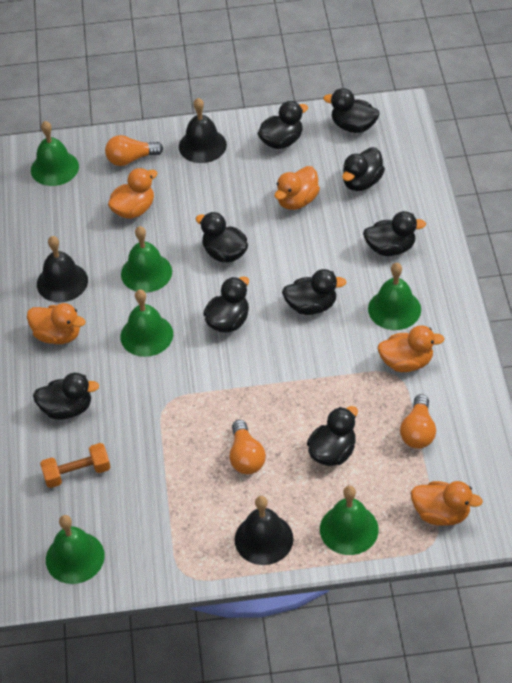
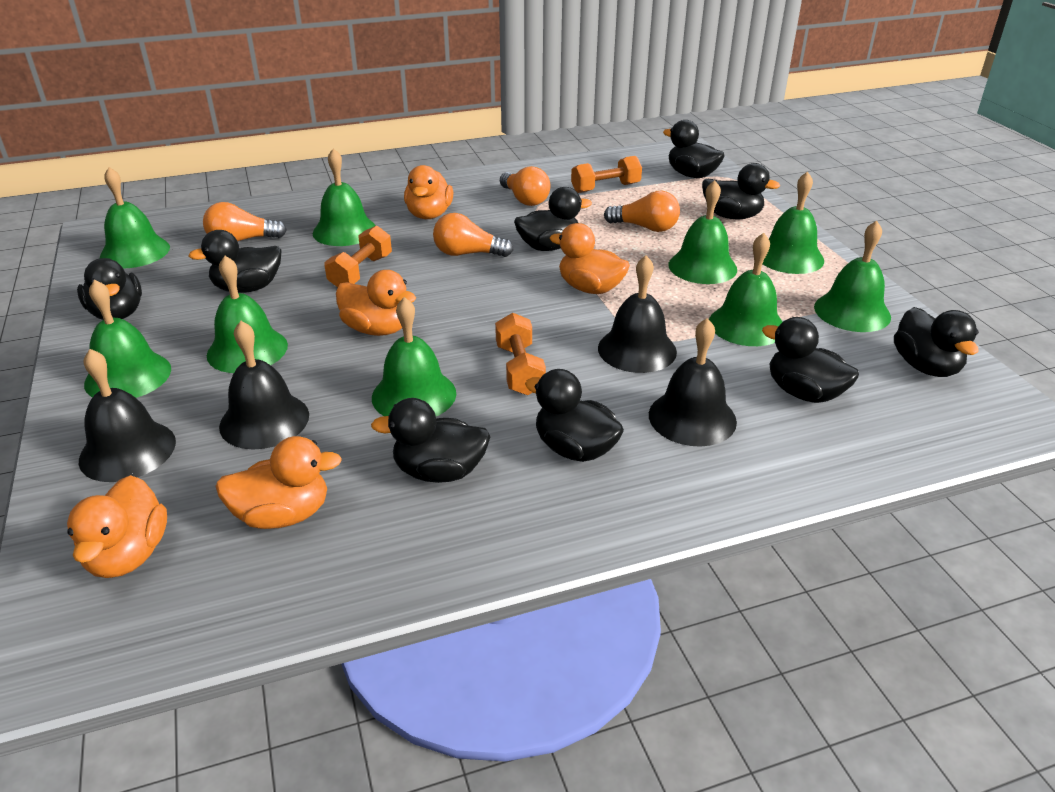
black bell: 3 -> 4
green bell: 6 -> 9
orange dumbbell: 1 -> 3
orange light bulb: 3 -> 4

